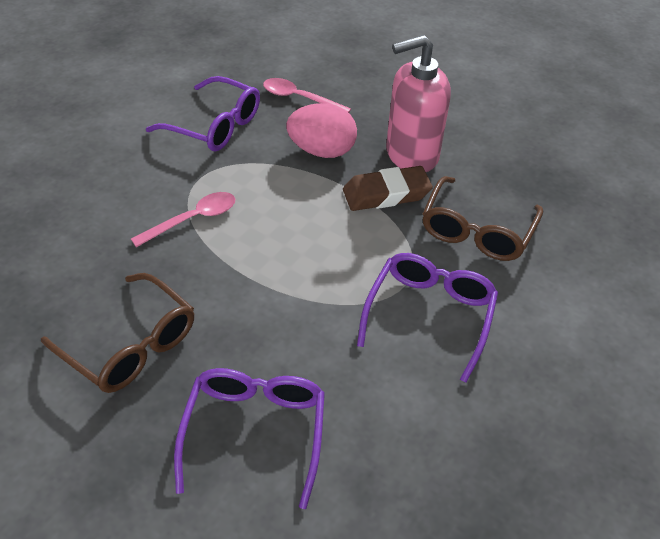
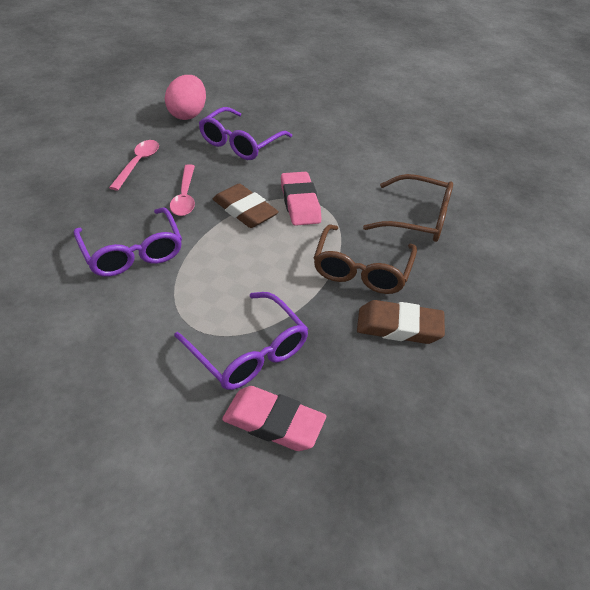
brown eraser: 1 -> 2
pink eraser: 0 -> 2
pink soap dispenser: 1 -> 0

